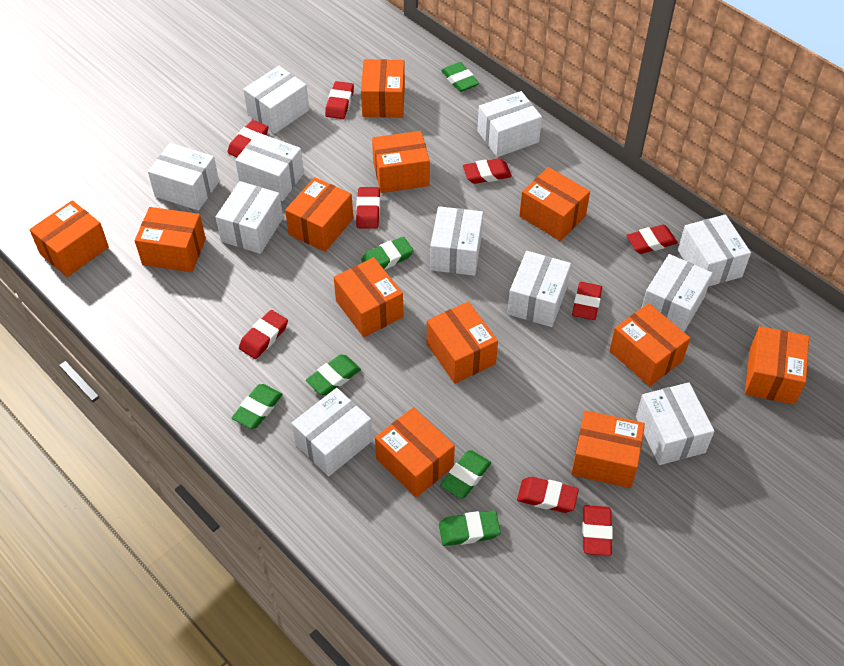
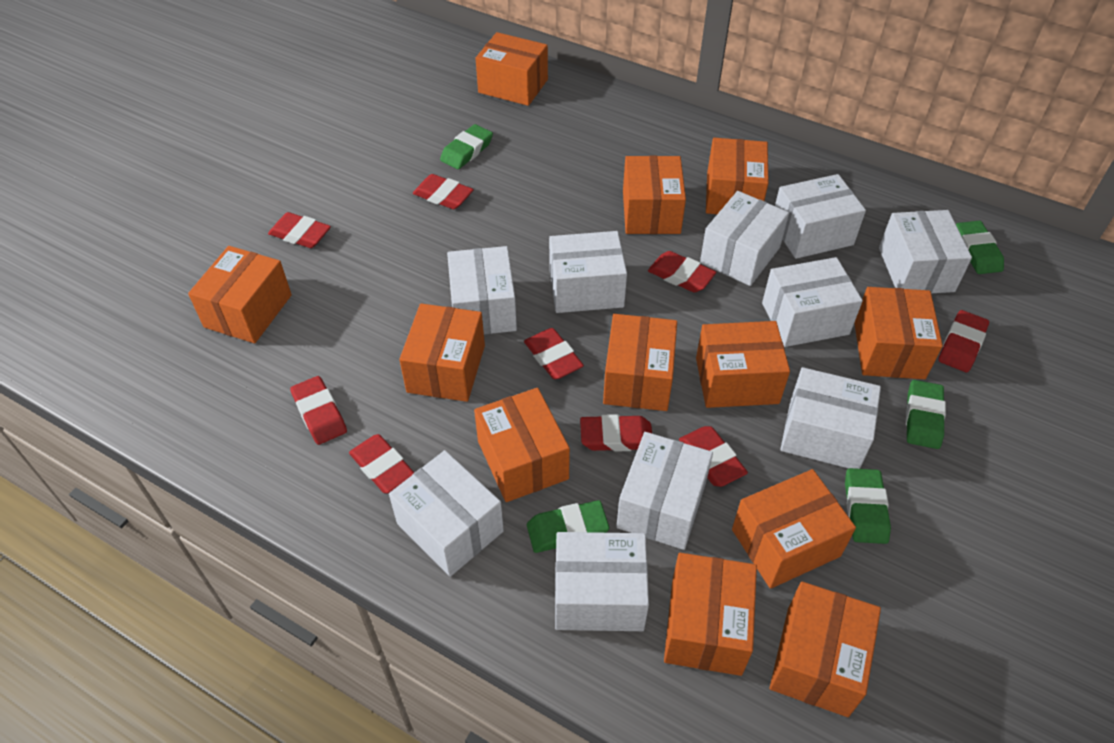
green eraser: 6 -> 5
white box: 11 -> 10

